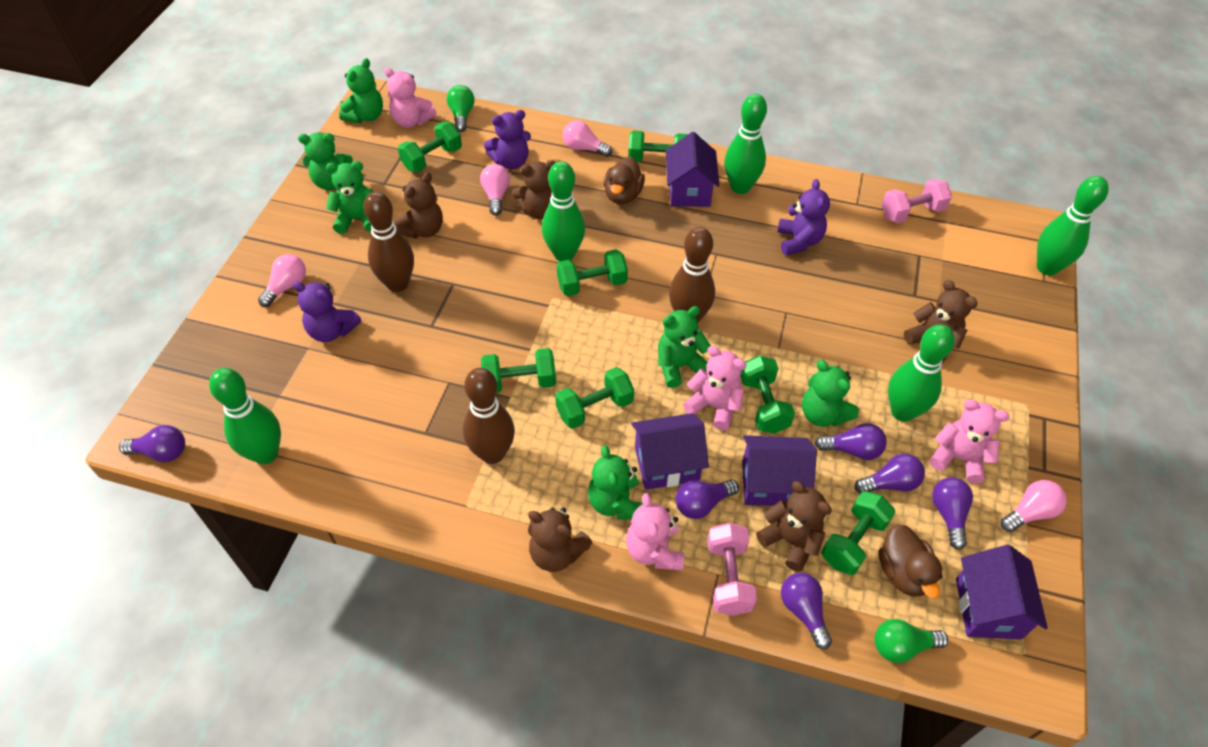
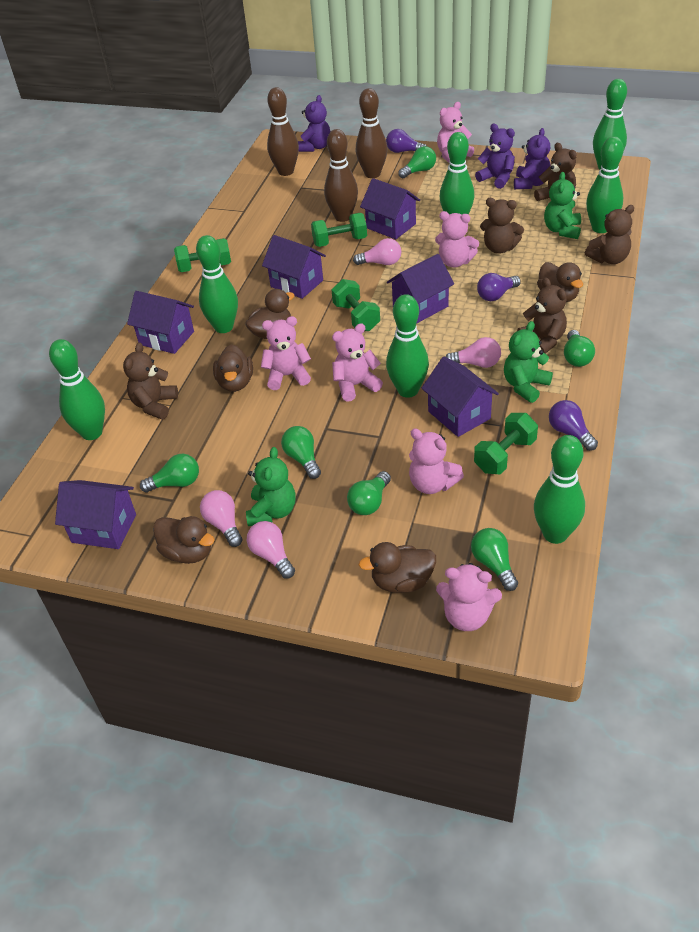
brown duck: 2 -> 5
green bowling pin: 5 -> 7
green dumbbell: 7 -> 4
green light bulb: 2 -> 6
green teddy bear: 6 -> 3
pink dumbbell: 2 -> 0
pink teddy bear: 4 -> 6
purple house: 4 -> 6
purple light bulb: 6 -> 3

